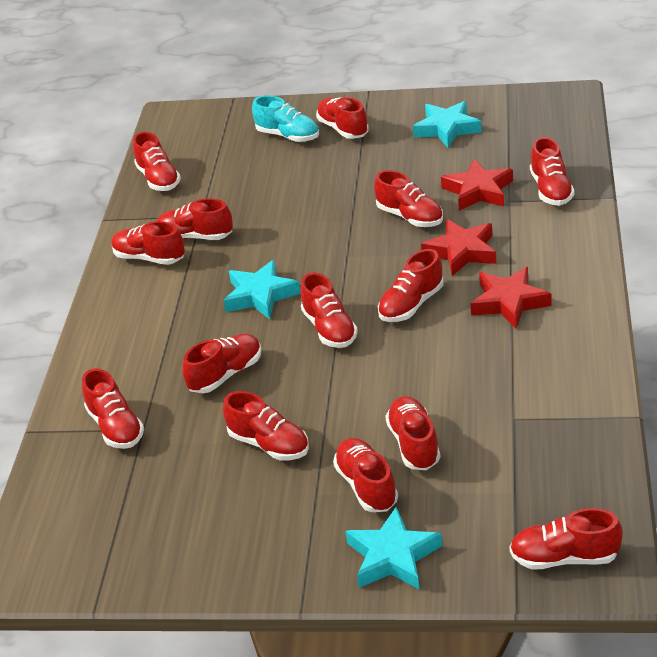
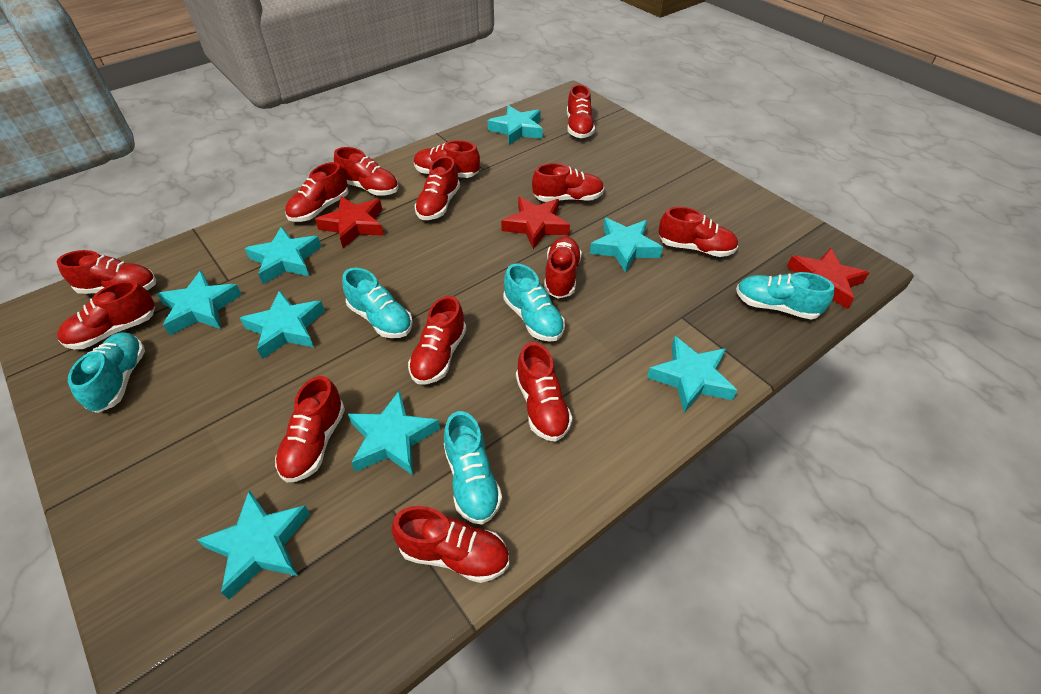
turquoise shoe: 1 -> 5
turquoise star: 3 -> 8

